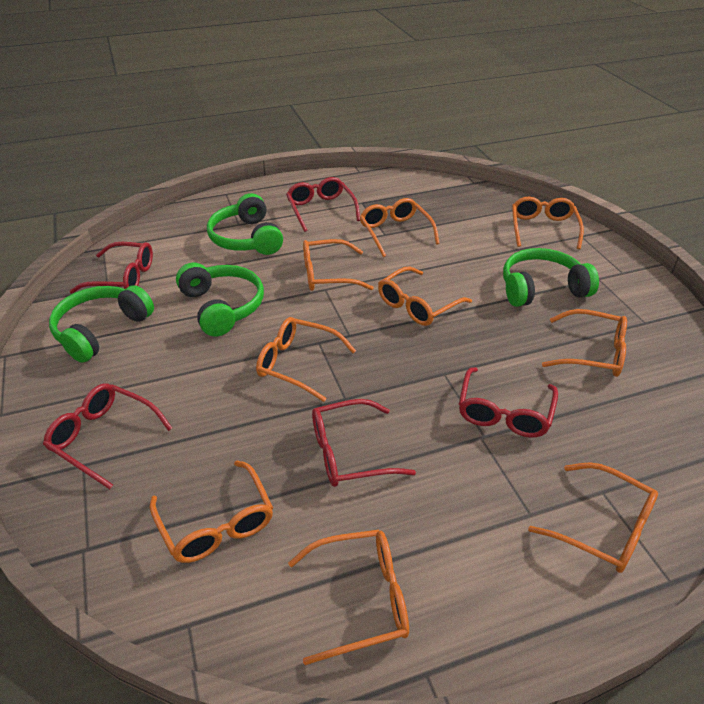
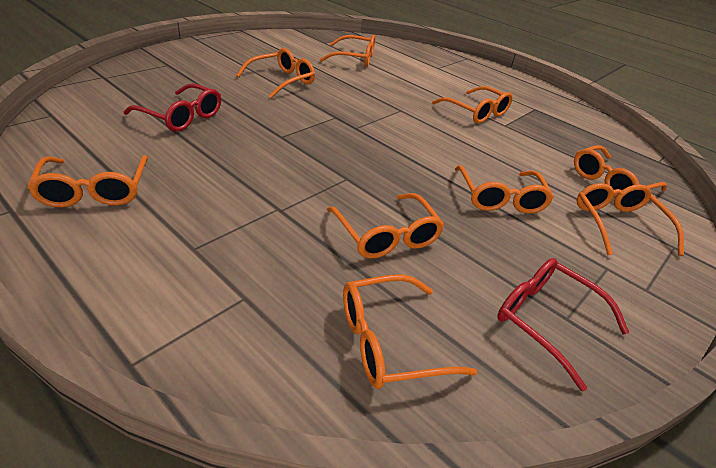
green headphones: 4 -> 0
red glasses: 5 -> 2

